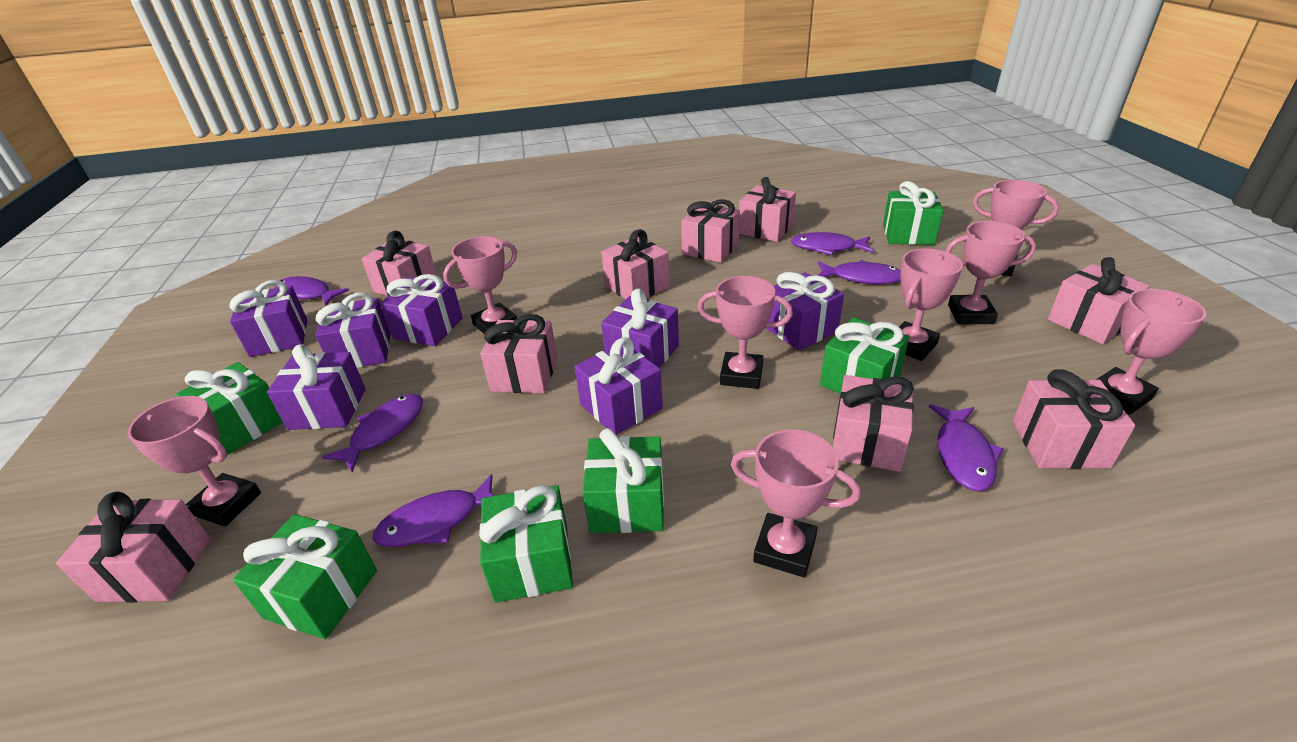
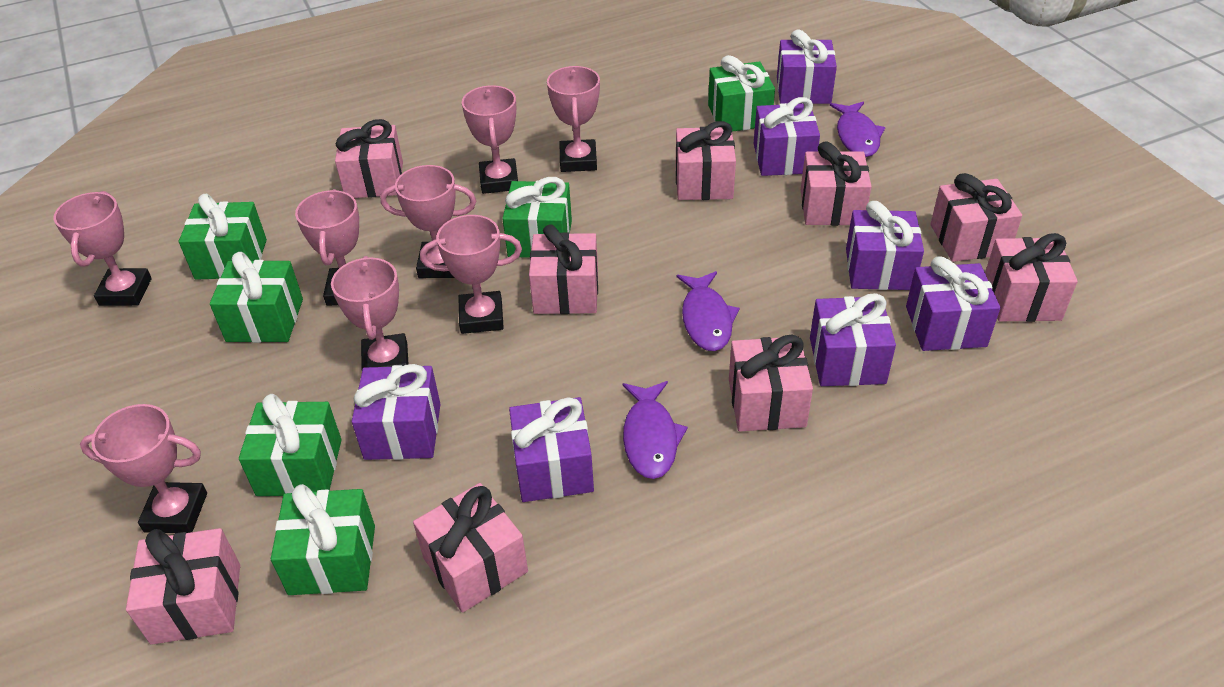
purple fish: 6 -> 3

